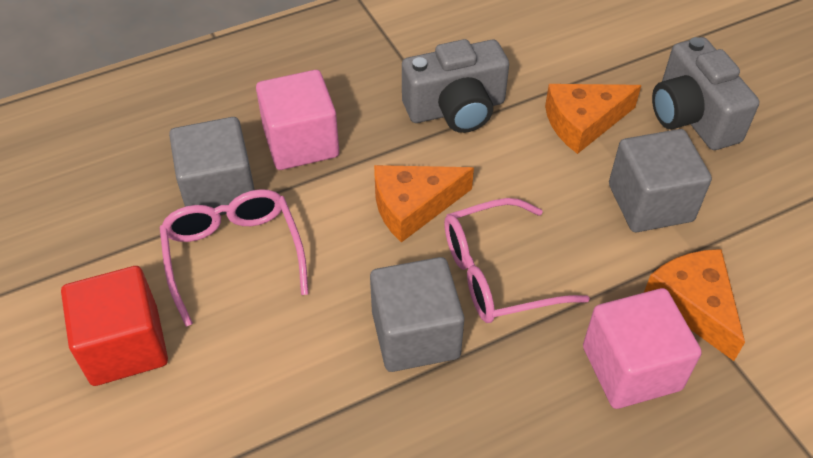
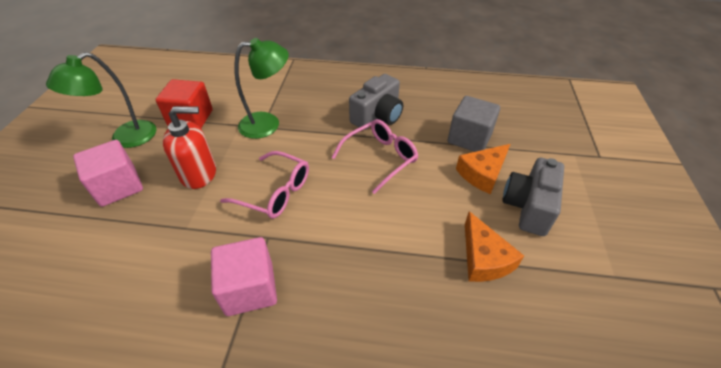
green lamp: 0 -> 2
grey cube: 3 -> 1
orange cheese: 3 -> 2
red soap dispenser: 0 -> 1

